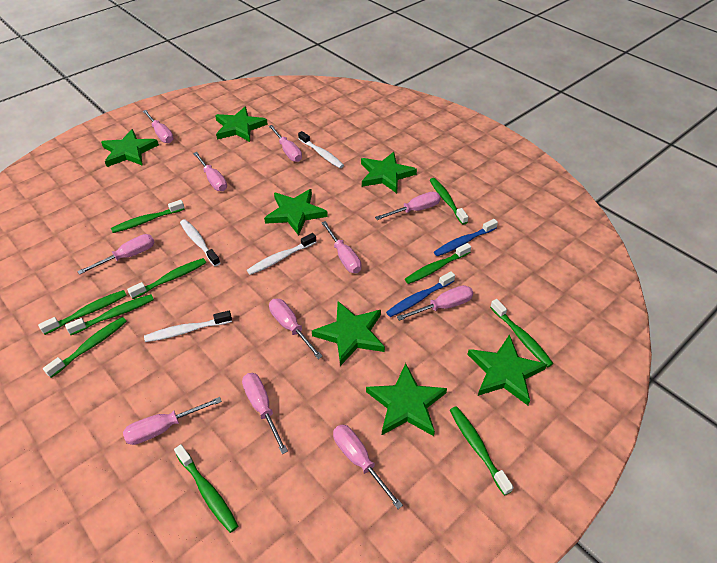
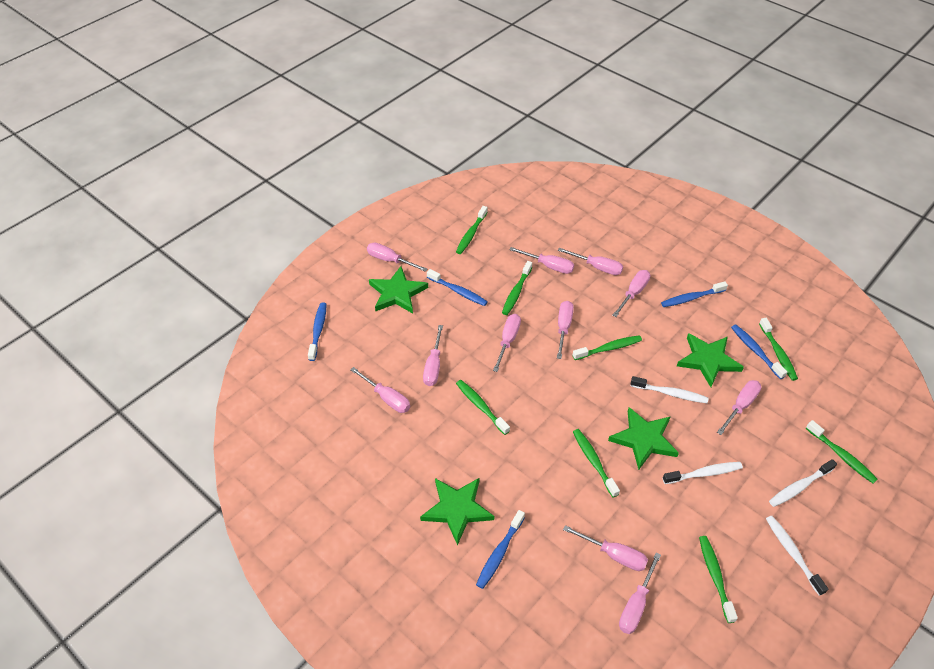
blue toothbrush: 2 -> 5
green star: 7 -> 4
green toothbrush: 10 -> 8

